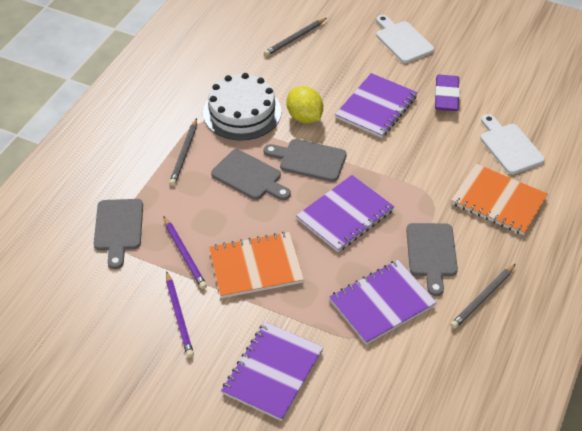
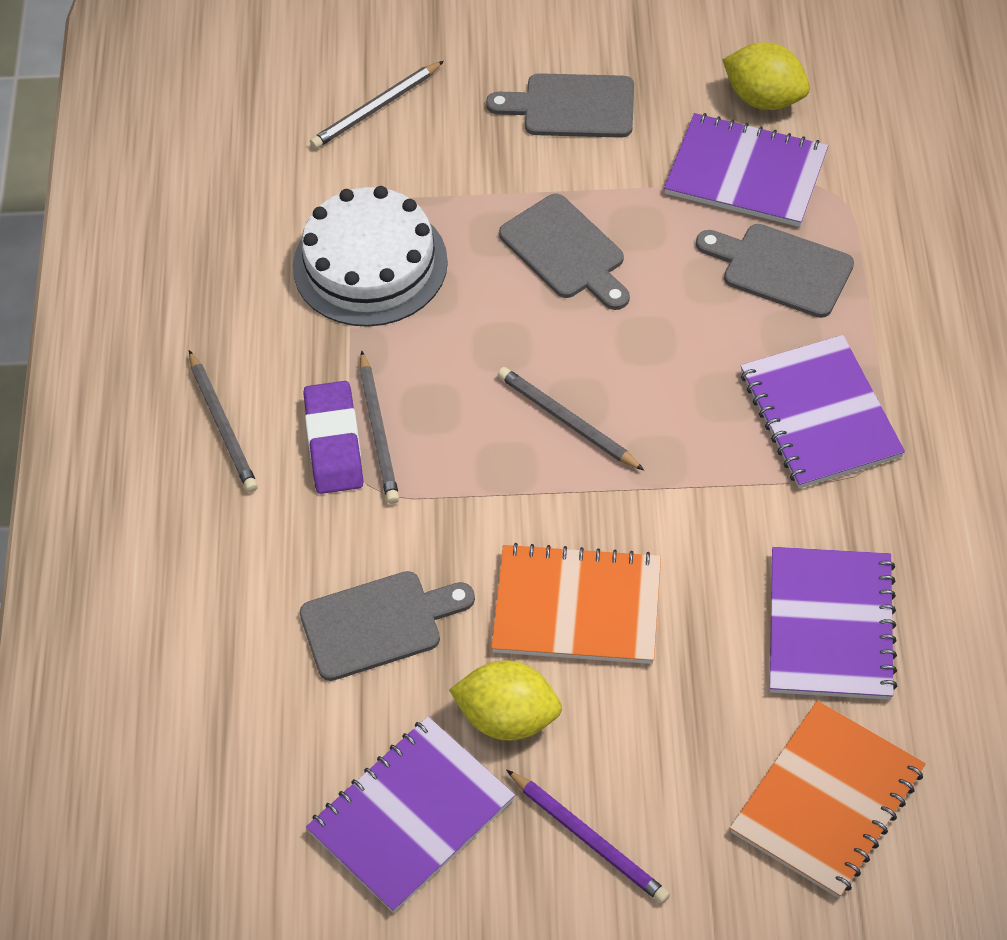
grey pencil: 3 -> 4
purple pencil: 2 -> 1
white cutting board: 2 -> 0
yellow lemon: 1 -> 2

